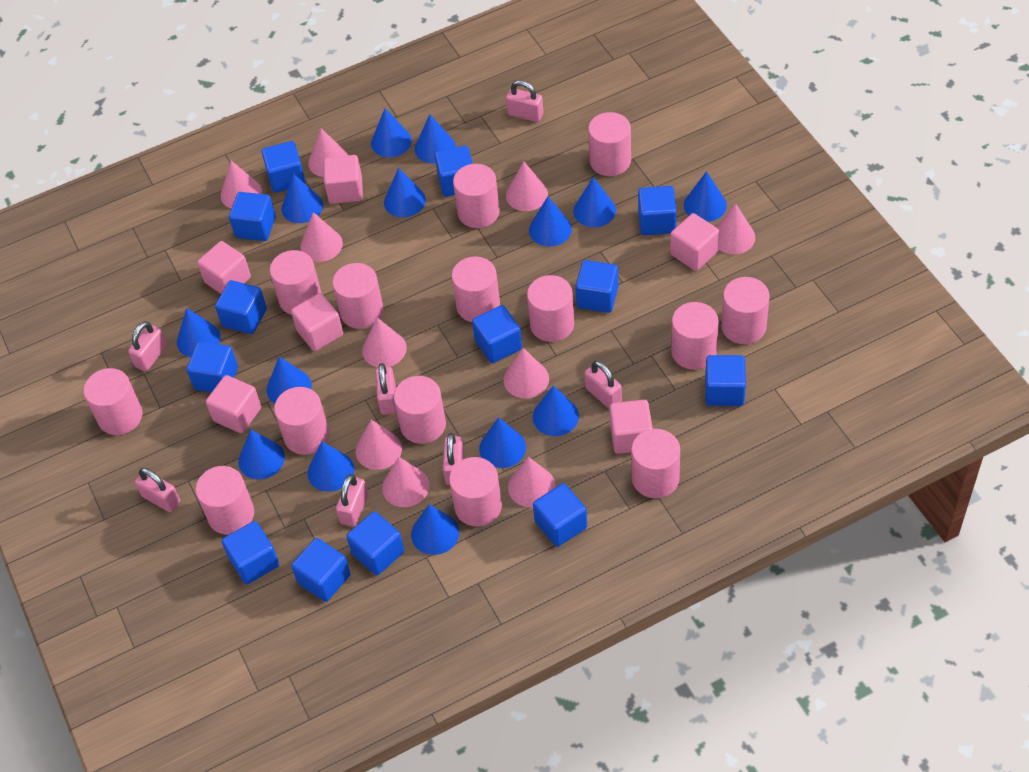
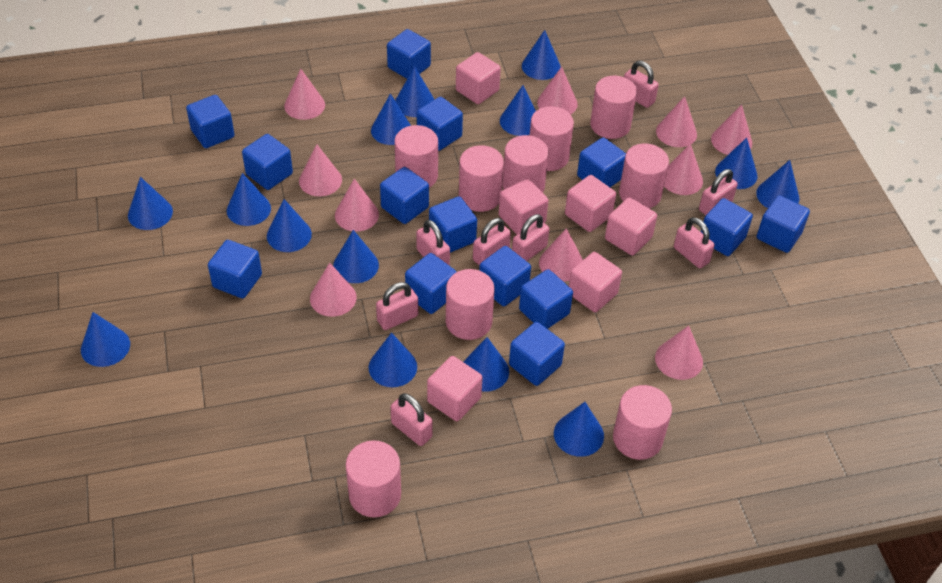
blue cube: 13 -> 14
pink cylinder: 14 -> 9
pink padlock: 7 -> 8

